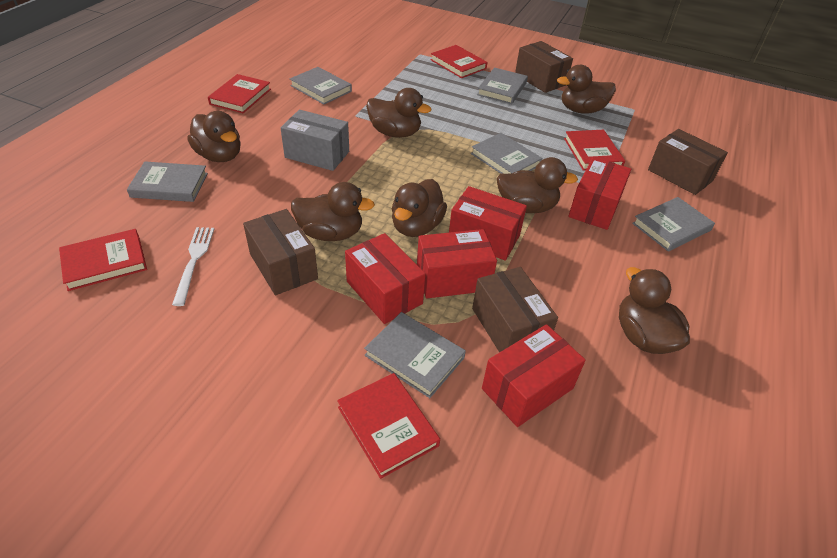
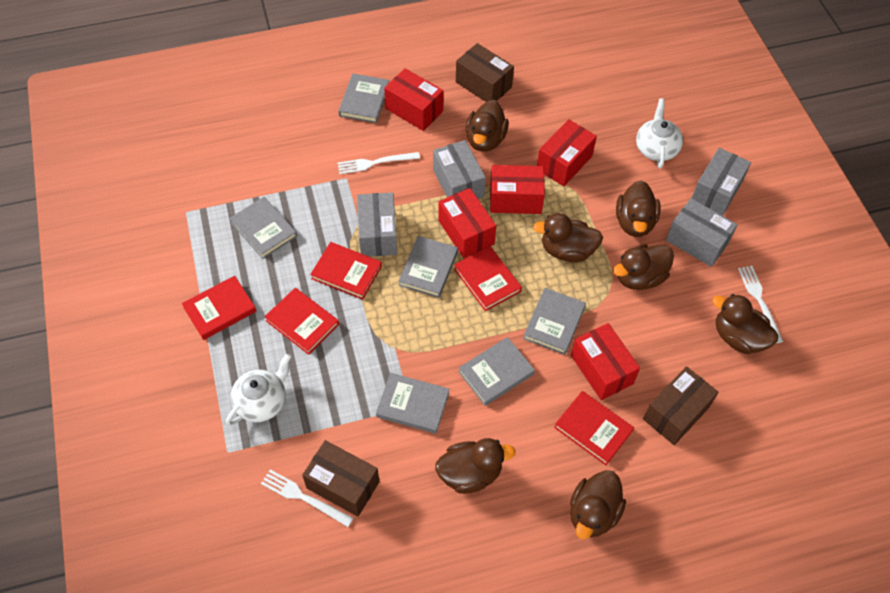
brown box: 4 -> 3
grey box: 1 -> 4
white fork: 1 -> 3
white teapot: 0 -> 2

